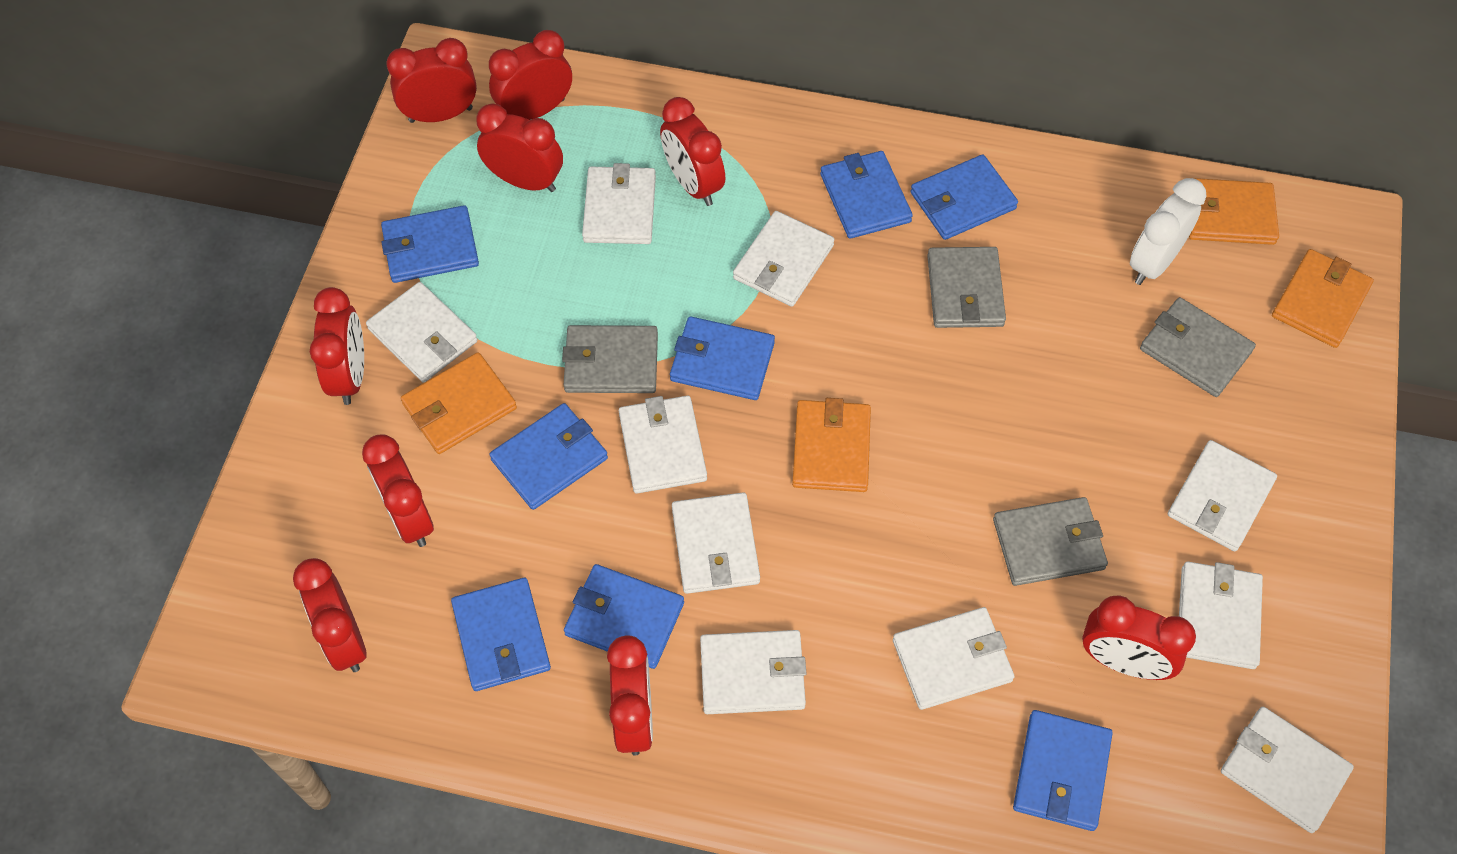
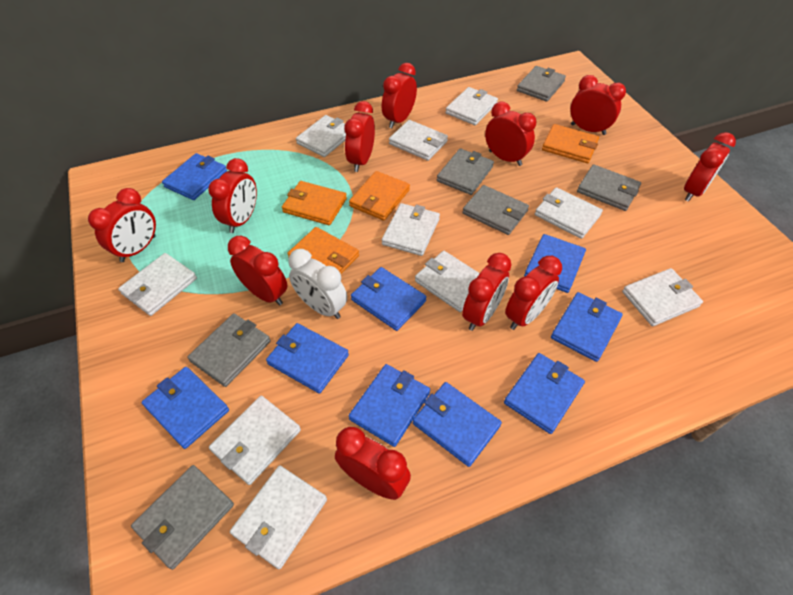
blue wallet: 8 -> 9
grey wallet: 4 -> 6
red clock: 9 -> 11

